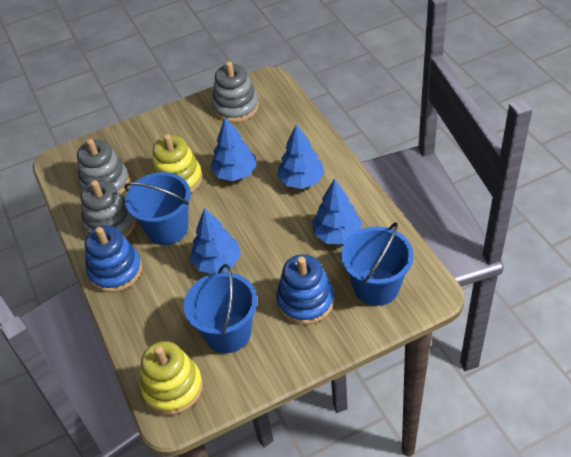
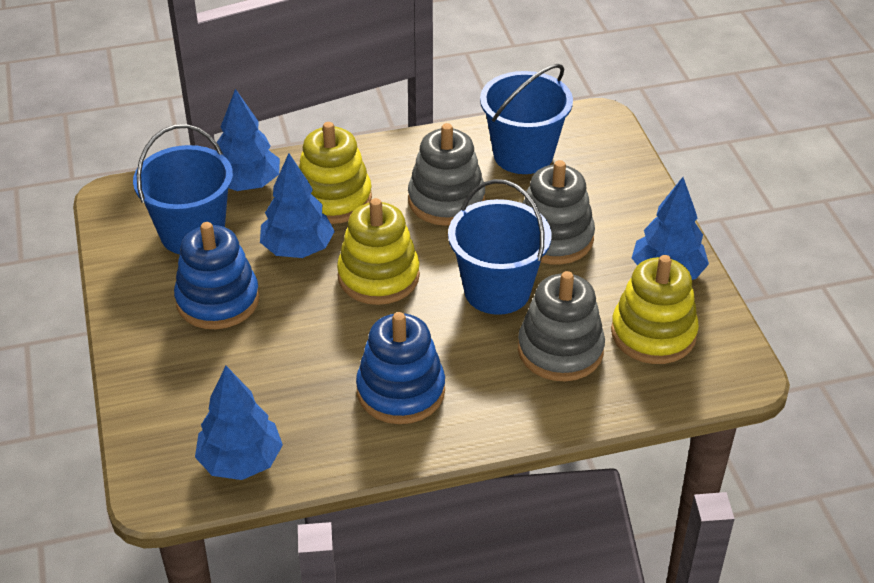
yellow stacking toy: 2 -> 3

